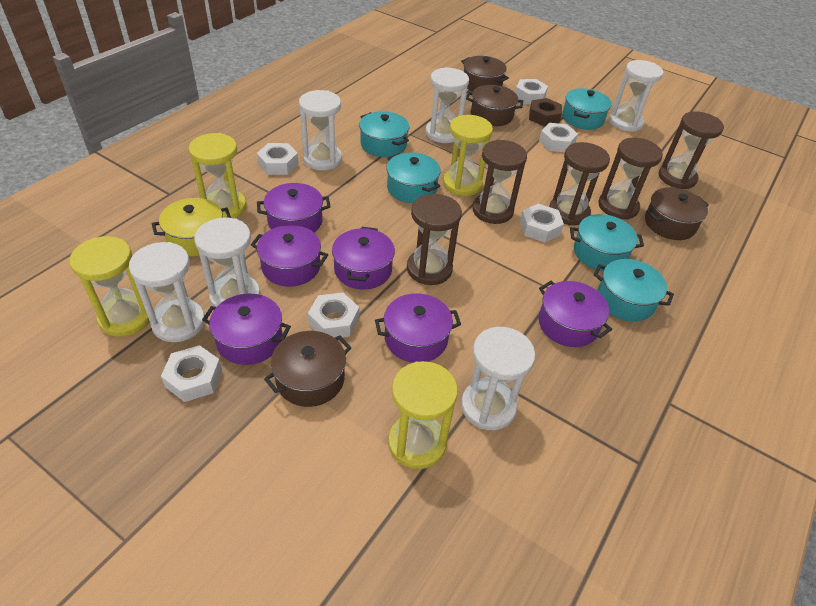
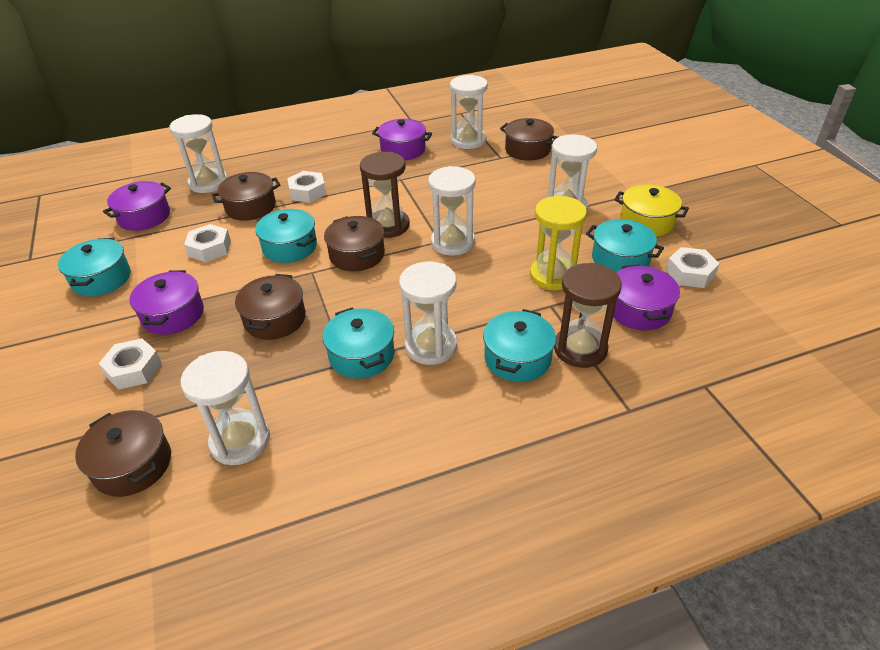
brown hourglass: 5 -> 2
brown nut: 1 -> 0
brown pot: 4 -> 5
purple pot: 6 -> 4
white nut: 6 -> 4
yellow hourglass: 4 -> 1

